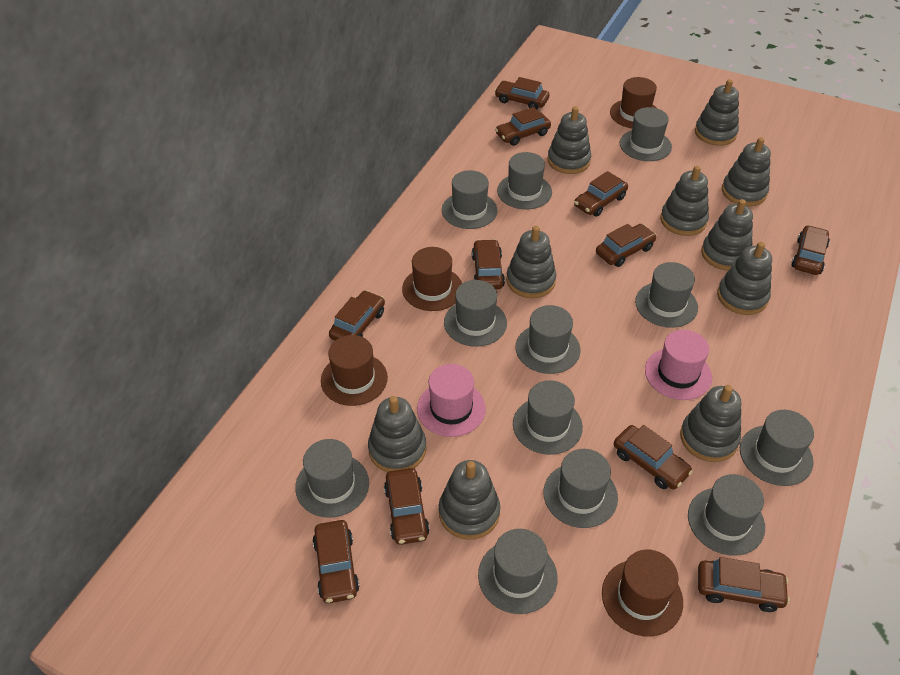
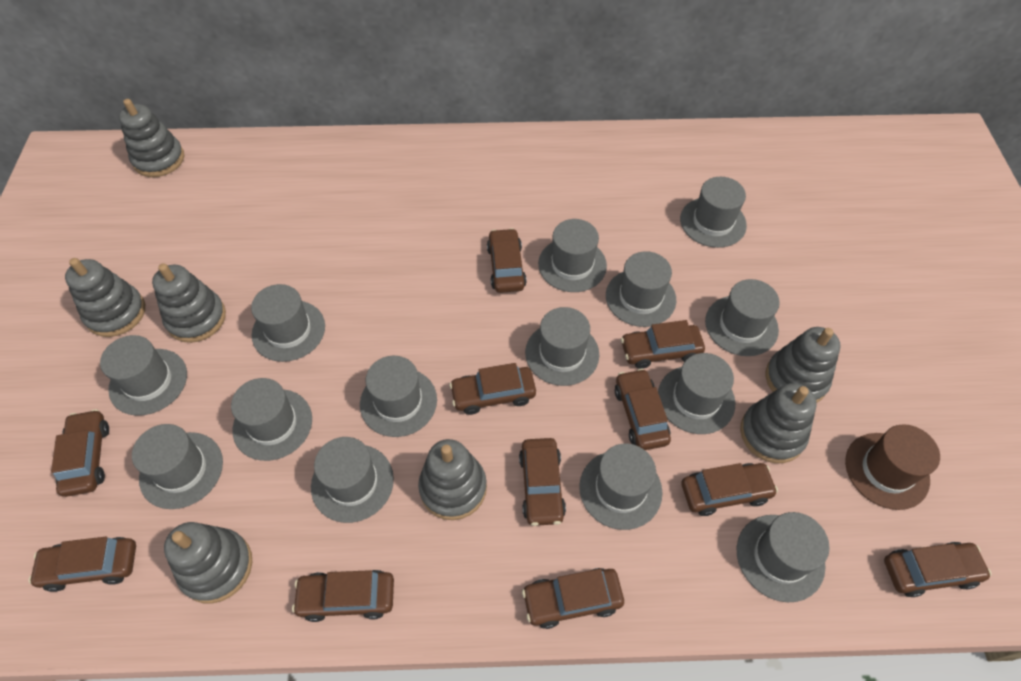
brown hat: 4 -> 1
grey hat: 12 -> 14
grey stacking toy: 10 -> 7
pink hat: 2 -> 0

